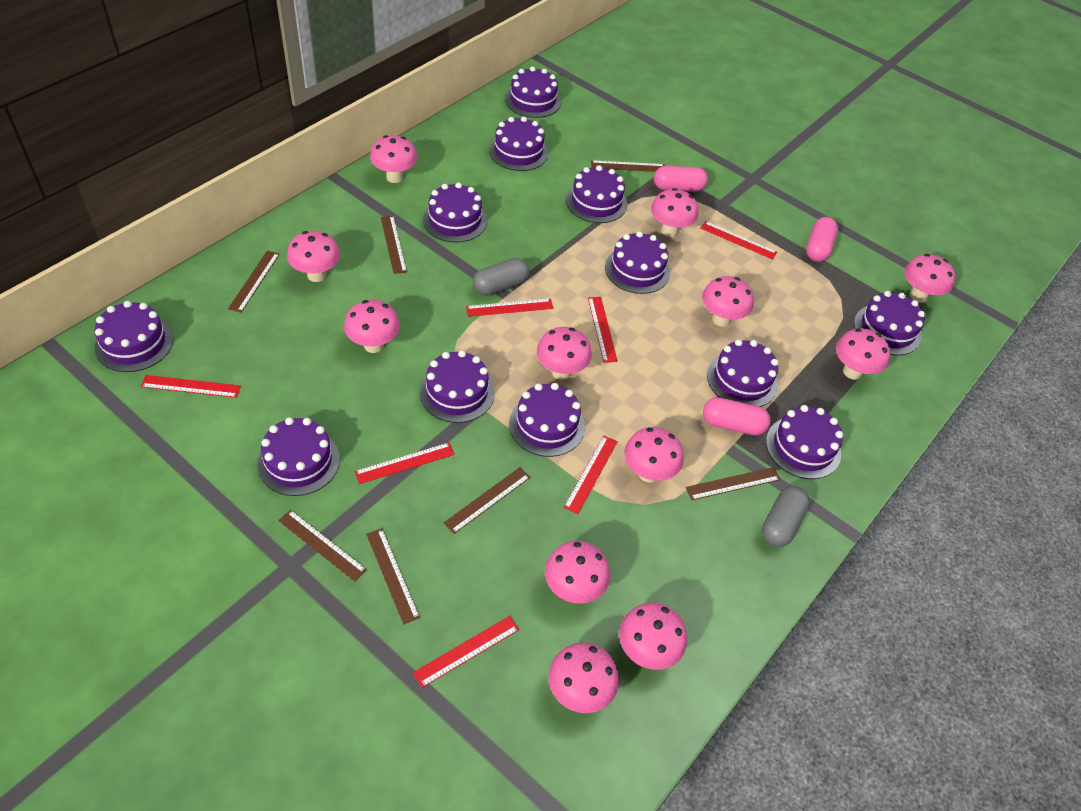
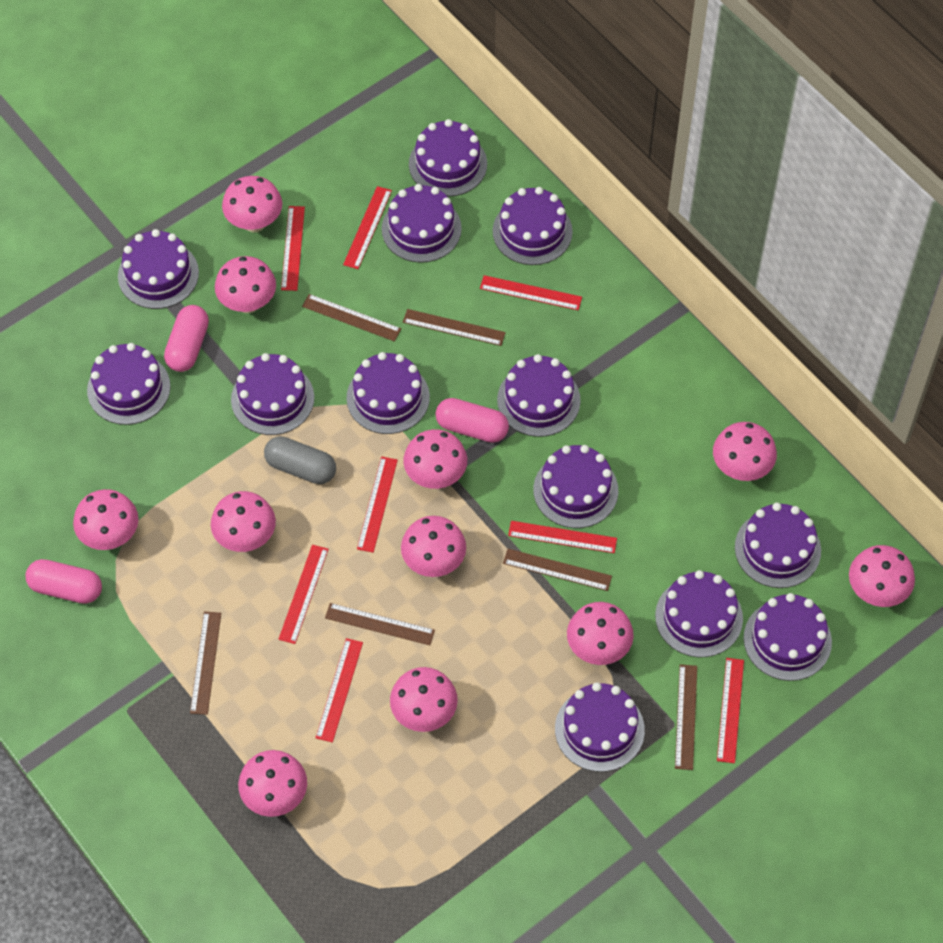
brown ruler: 7 -> 6
grey capsule: 2 -> 1
pink mushroom: 12 -> 11
purple cake: 12 -> 13
red ruler: 7 -> 8

